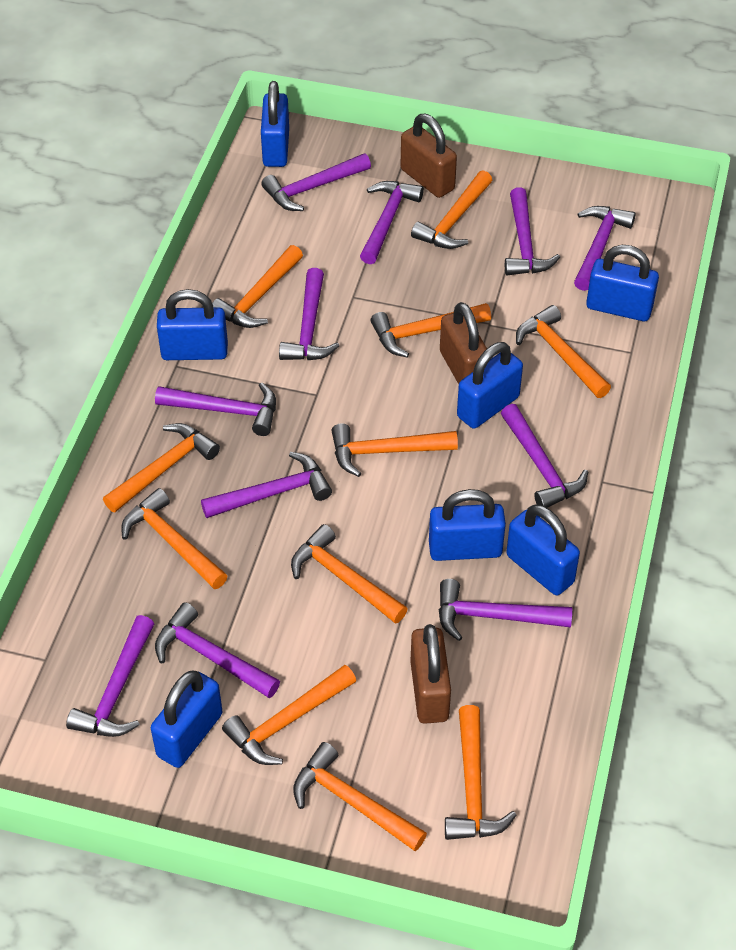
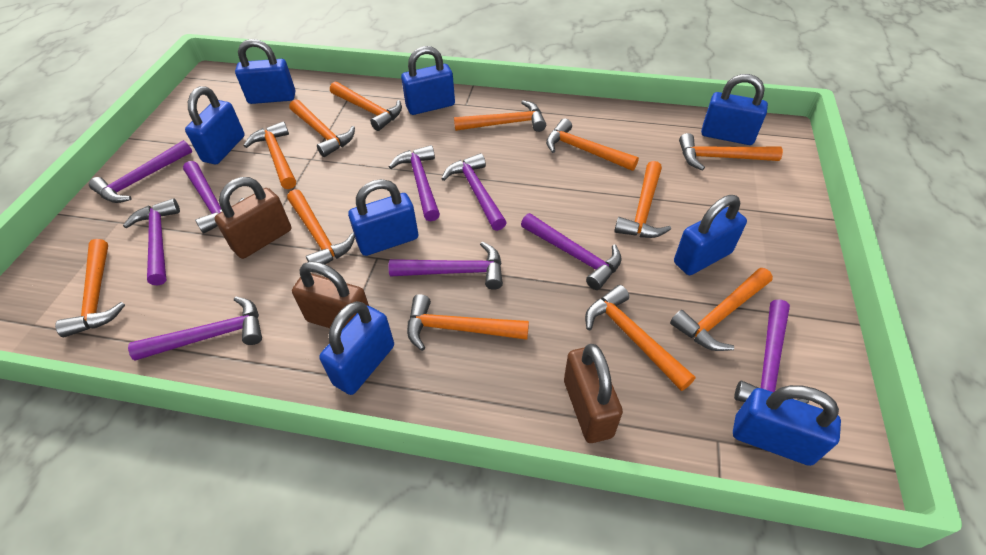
blue padlock: 7 -> 8
orange hammer: 11 -> 12
purple hammer: 11 -> 9

